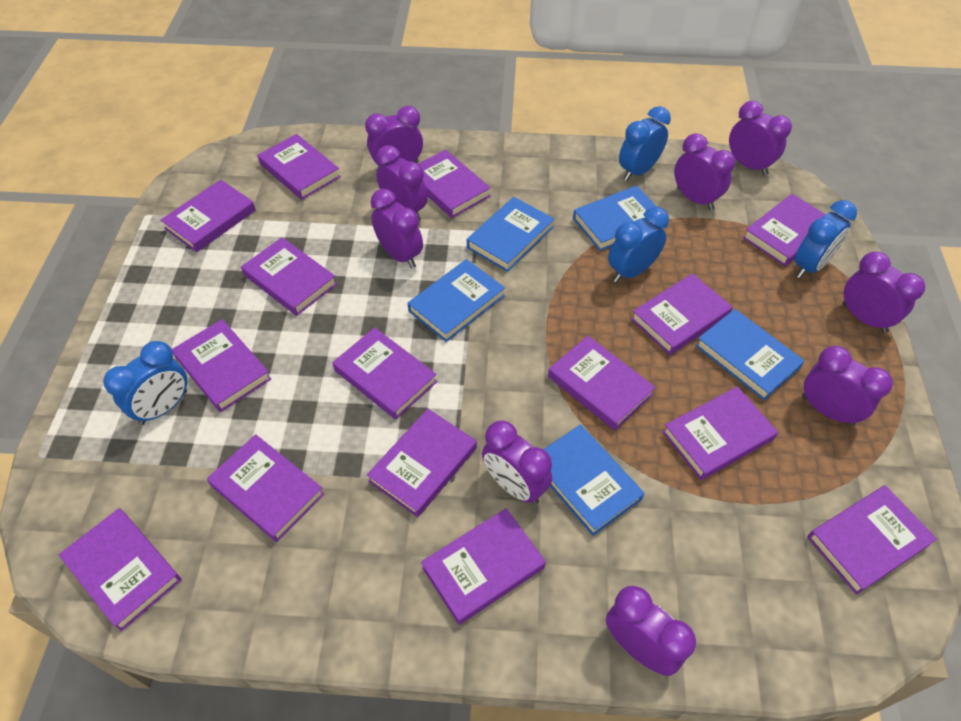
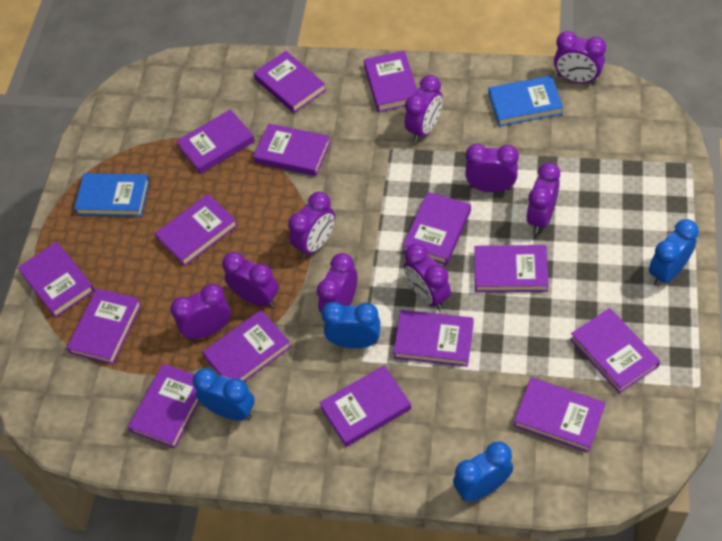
blue book: 5 -> 2

